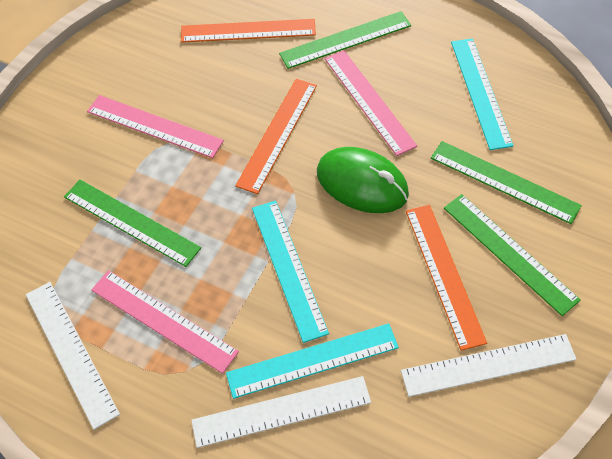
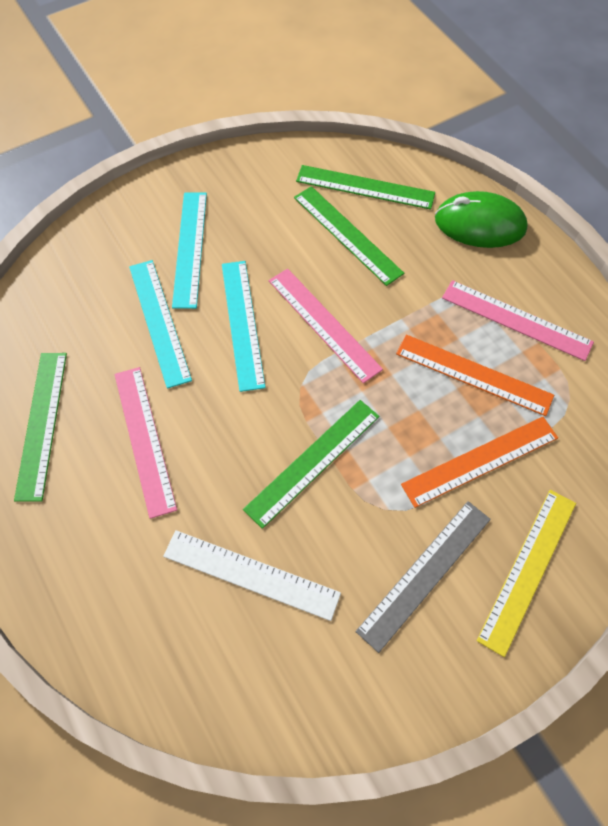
grey ruler: 0 -> 1
orange ruler: 3 -> 2
white ruler: 3 -> 1
yellow ruler: 0 -> 1

